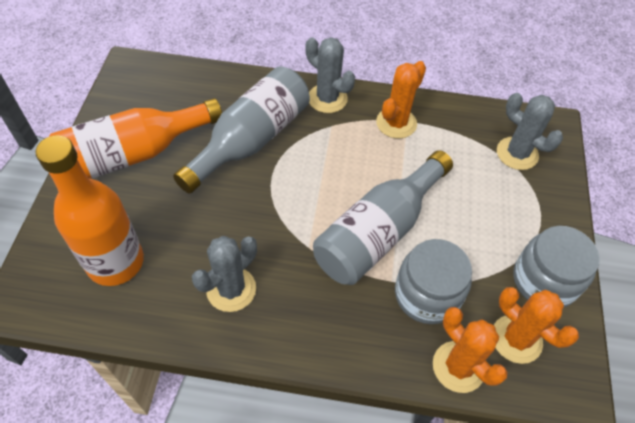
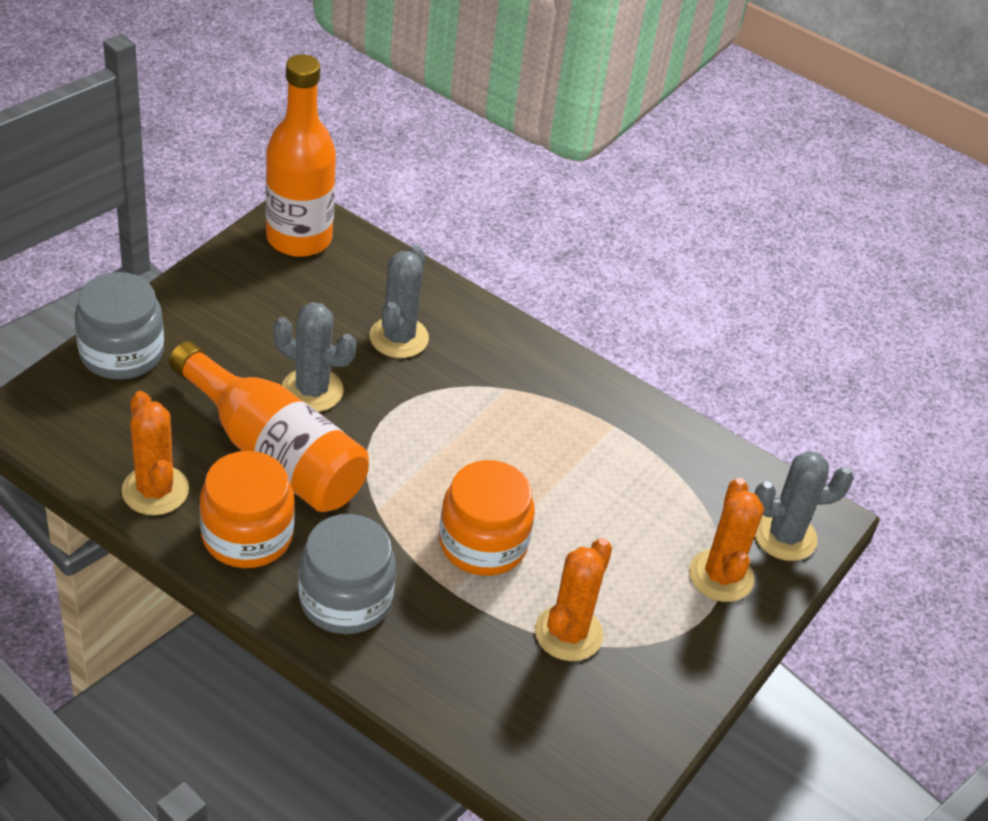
grey bottle: 2 -> 0
orange jar: 0 -> 2

